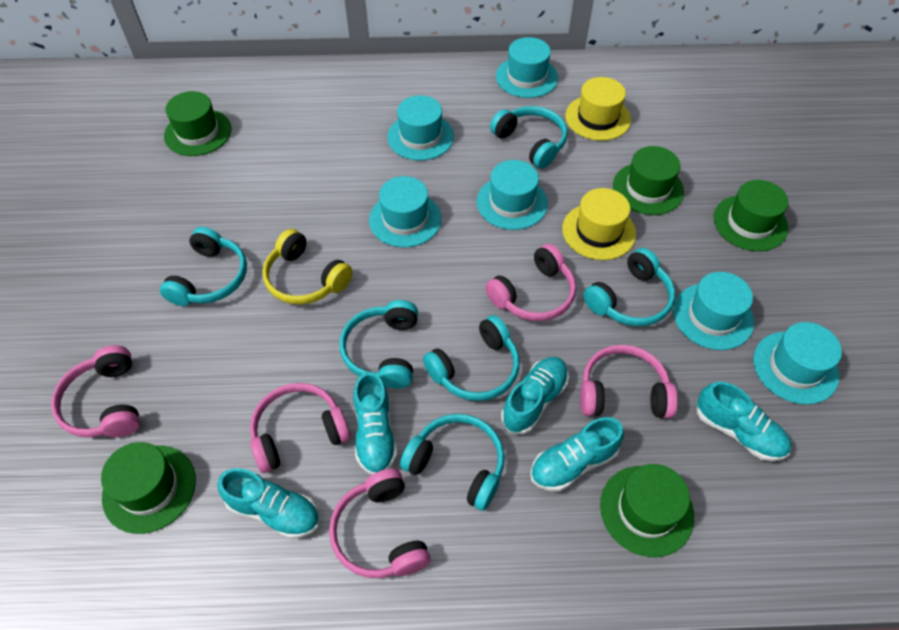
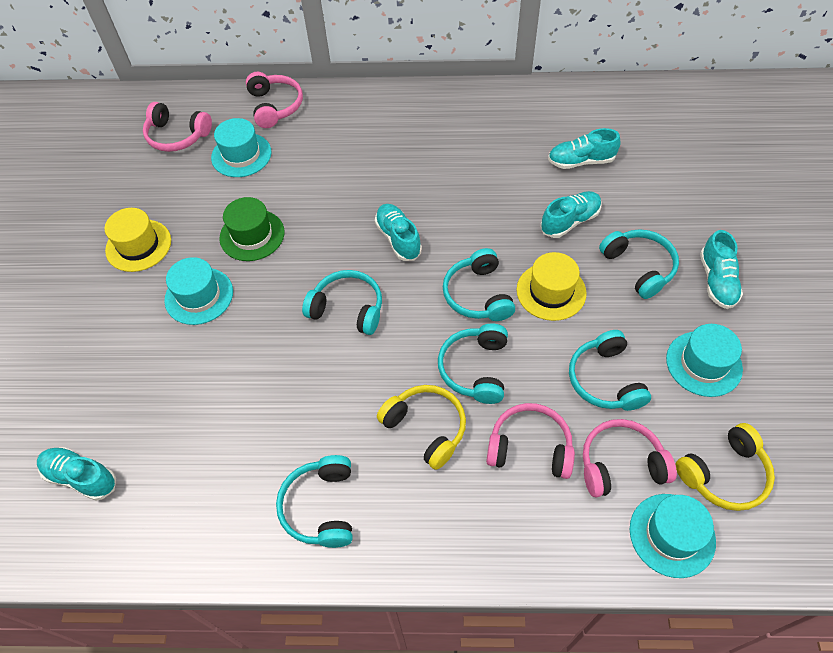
green hat: 5 -> 1
pink headphones: 5 -> 4
turquoise hat: 6 -> 4
yellow headphones: 1 -> 2

